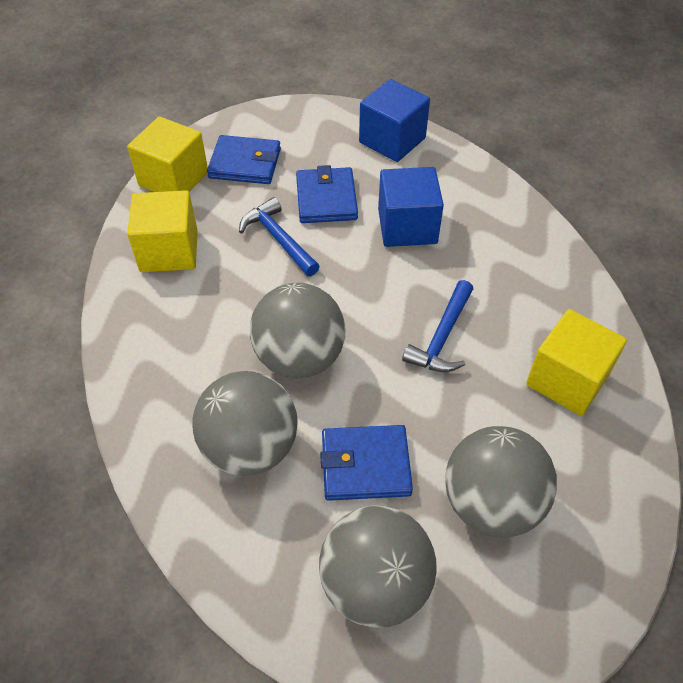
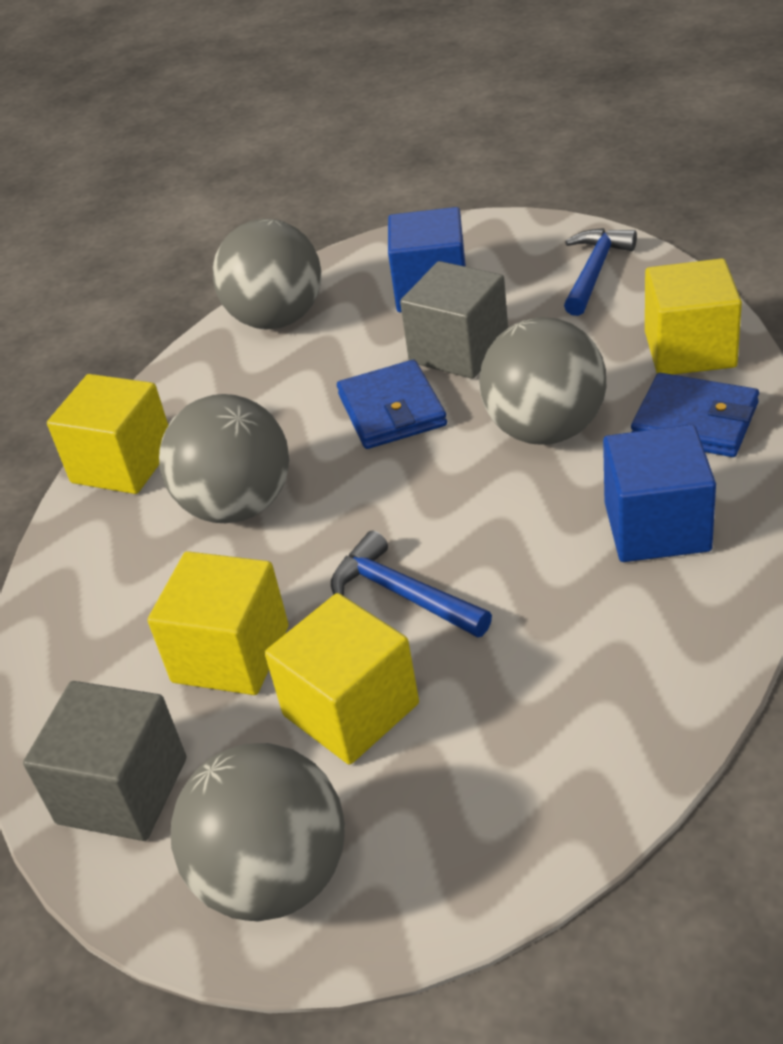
blue wallet: 3 -> 2
grey cube: 0 -> 2
yellow cube: 3 -> 4

